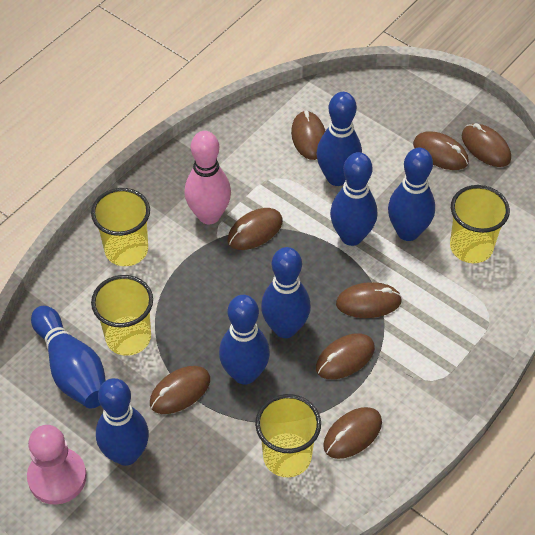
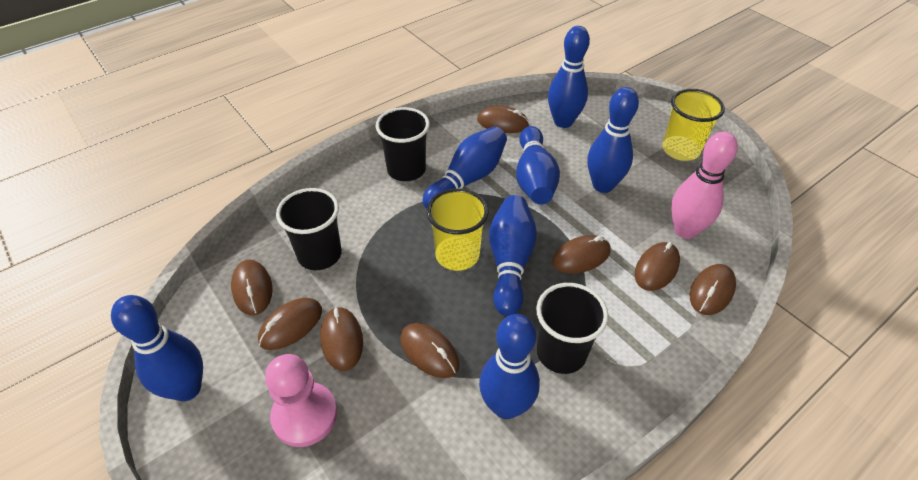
black cup: 0 -> 3
yellow cup: 4 -> 2

